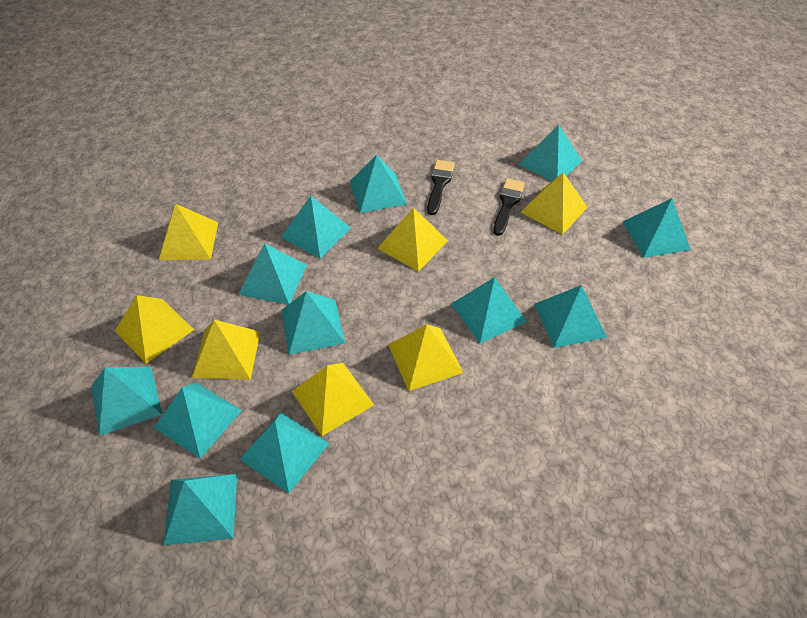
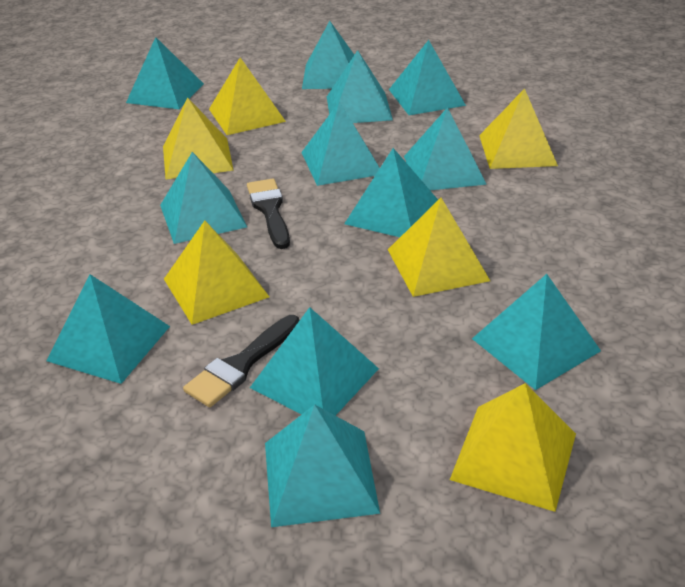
yellow pyramid: 7 -> 6

